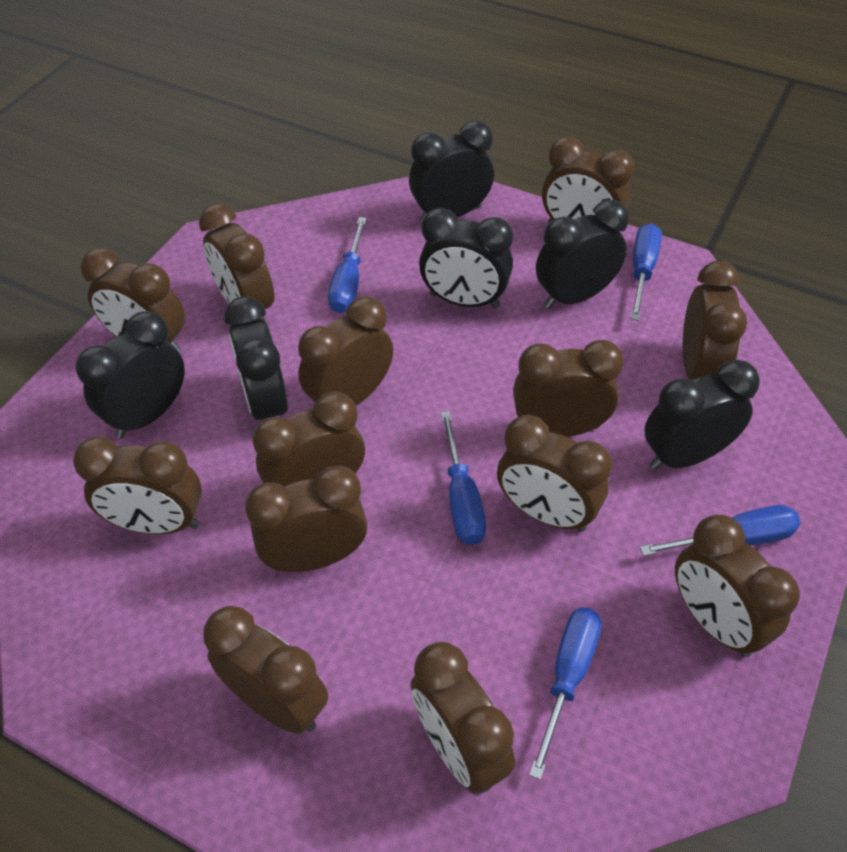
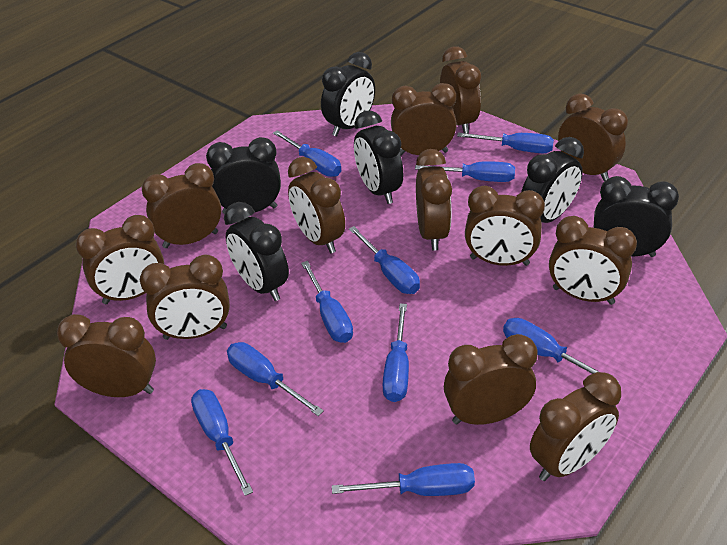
blue screwdriver: 5 -> 10

